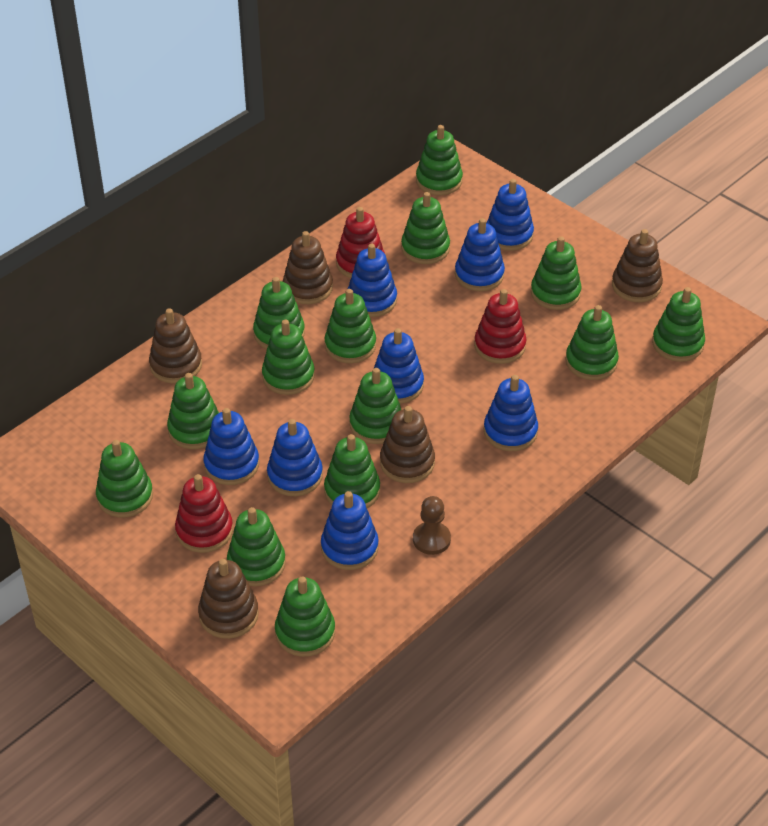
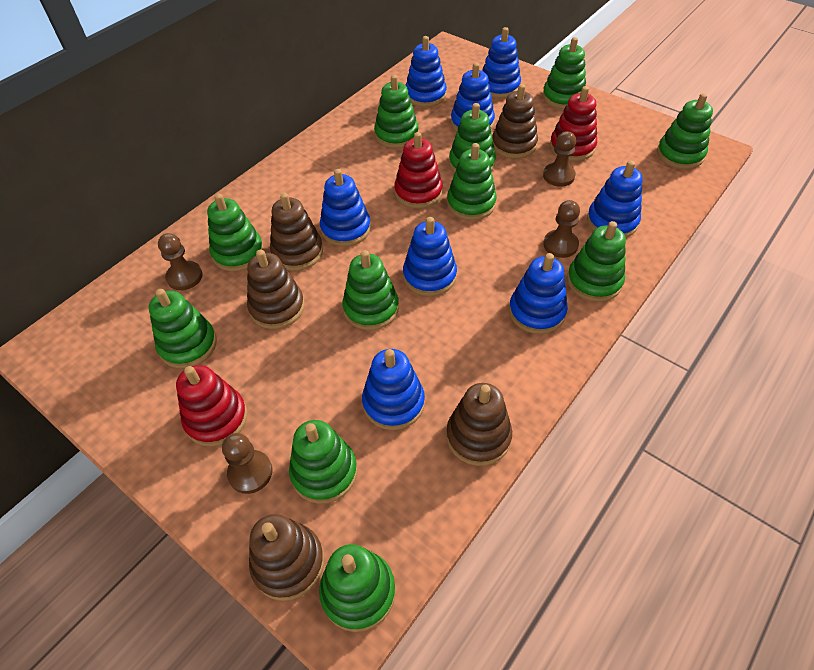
brown pawn: 1 -> 4
green stacking toy: 14 -> 11

